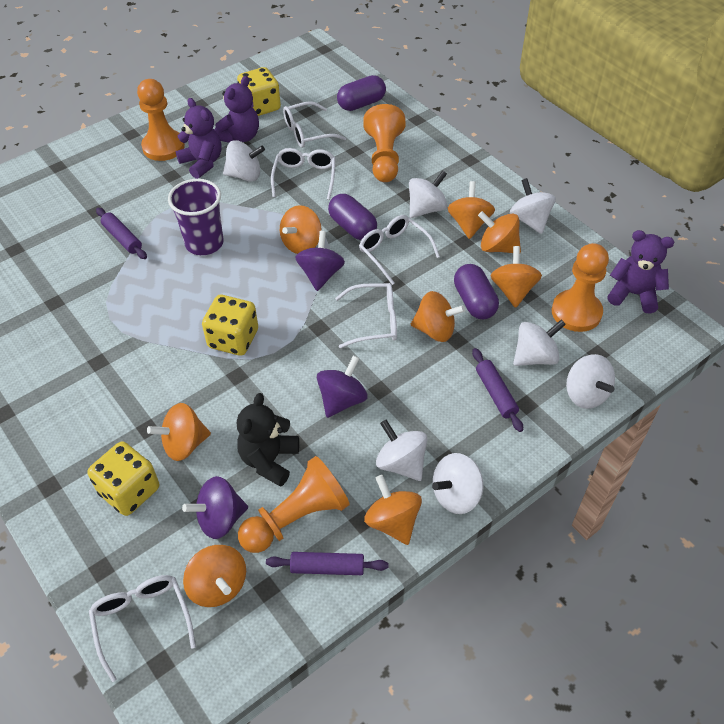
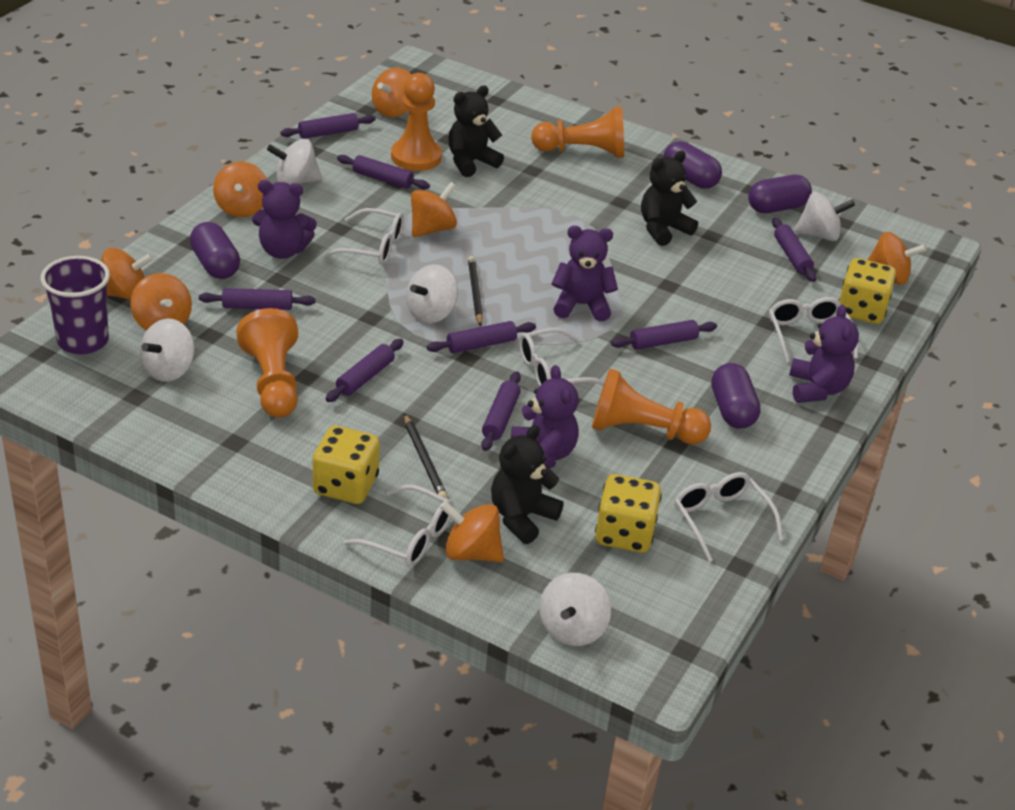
black pencil: 0 -> 2
black teddy bear: 1 -> 3
orange spinning top: 8 -> 7
purple capsule: 3 -> 4
purple rolling pin: 3 -> 8
purple spinning top: 3 -> 0
purple teddy bear: 3 -> 4
white spinning top: 7 -> 5

